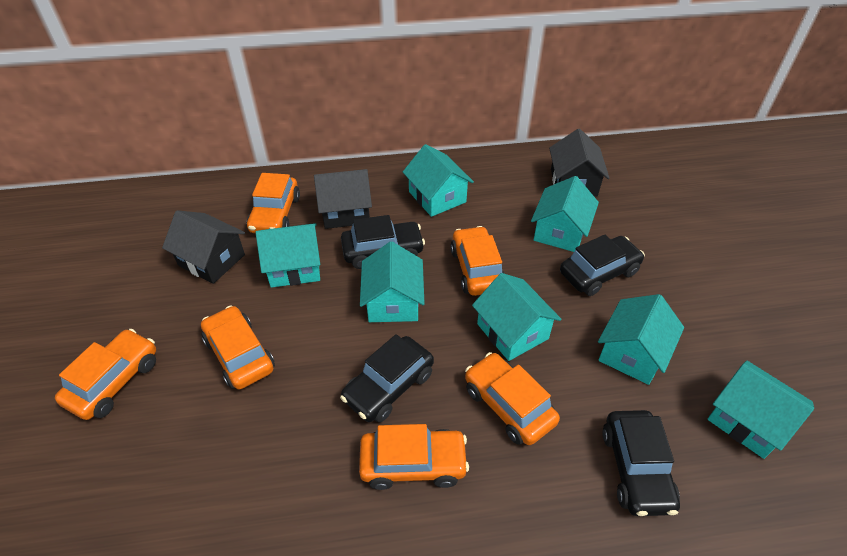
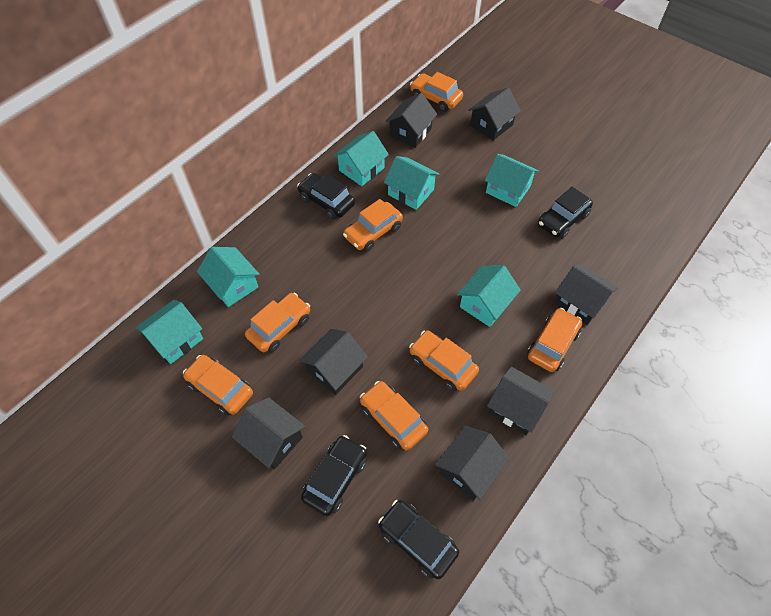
black house: 3 -> 7
orange car: 6 -> 7
turquoise house: 7 -> 6

